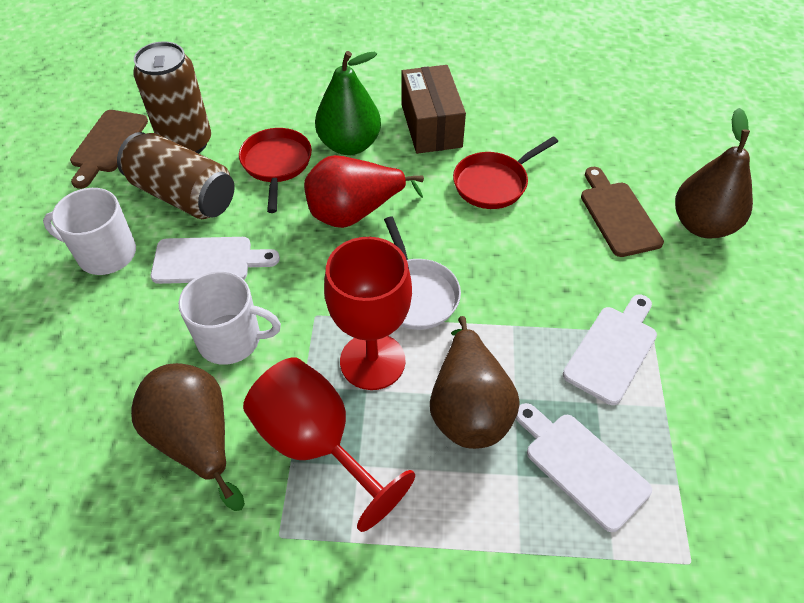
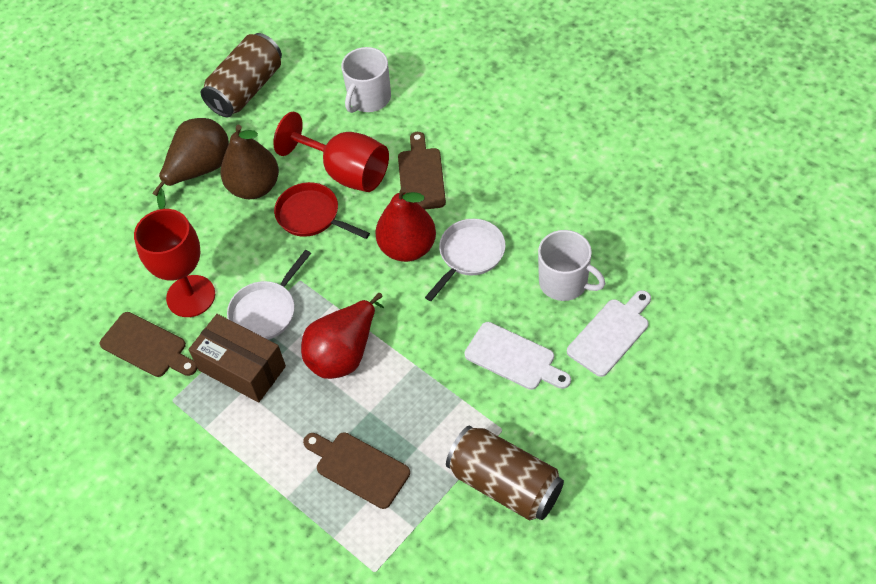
brown cutting board: 2 -> 3
brown pear: 3 -> 2
green pear: 1 -> 0
red pan: 2 -> 1
red pear: 1 -> 2
white cutting board: 3 -> 2
white pan: 1 -> 2

